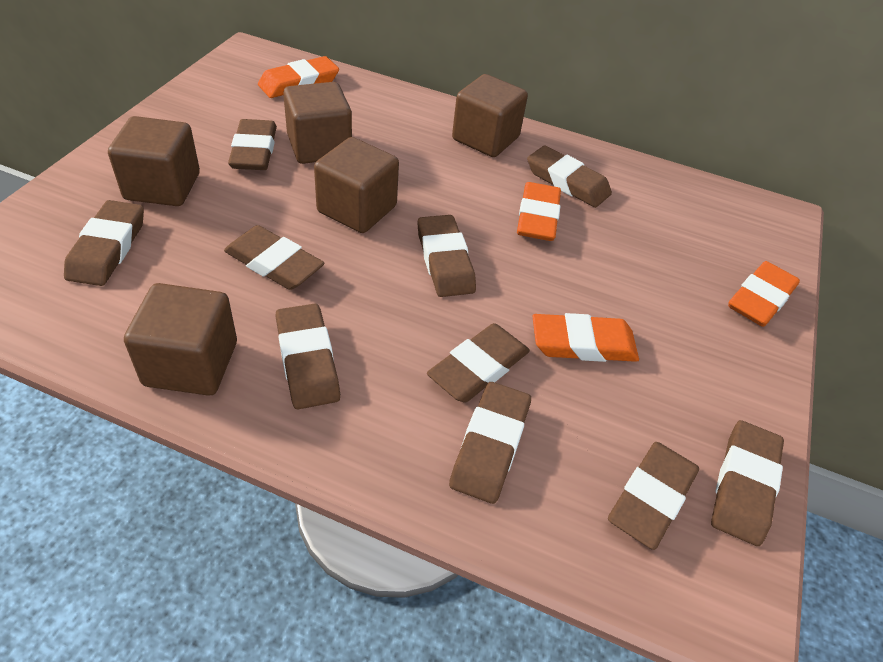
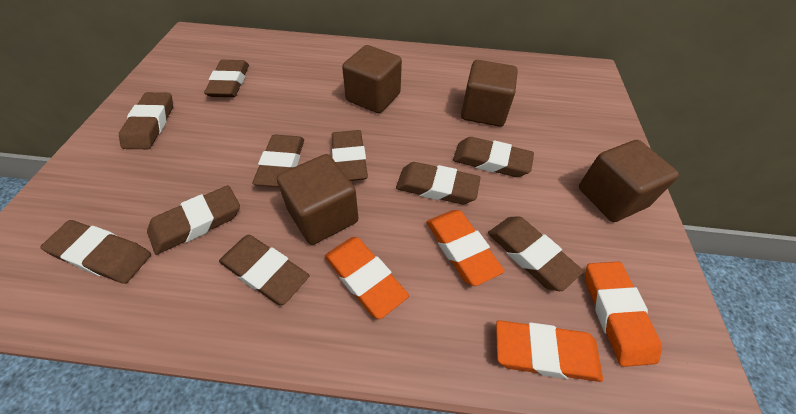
brown cube: 5 -> 4

